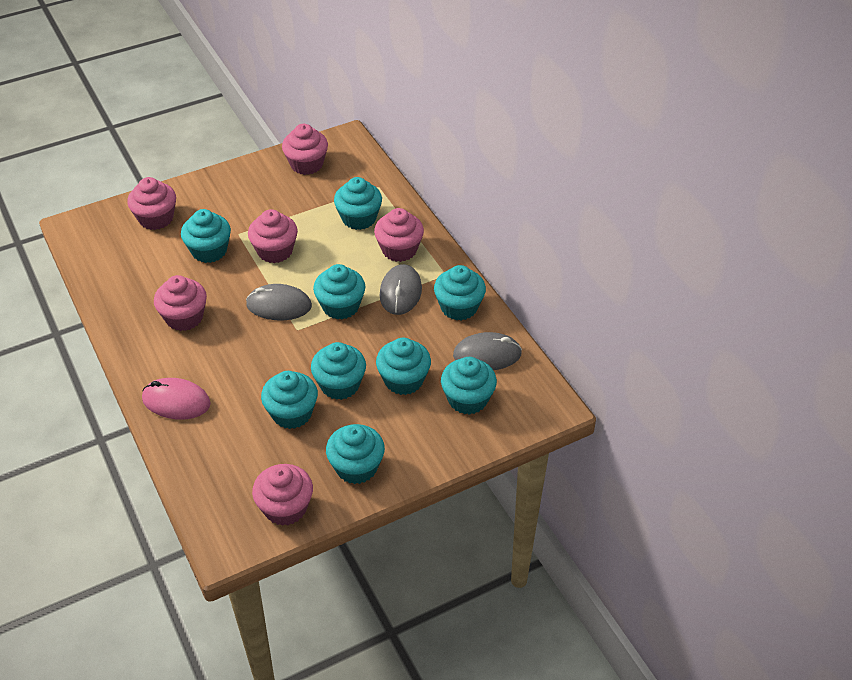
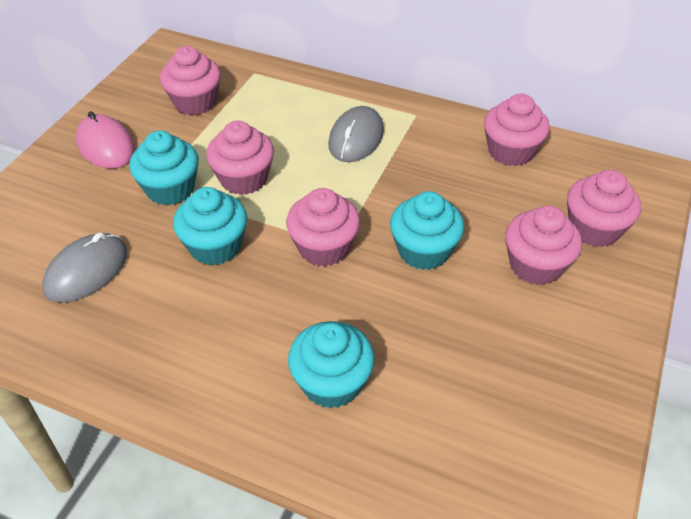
grey mouse: 3 -> 2
turquoise cupcake: 9 -> 4

